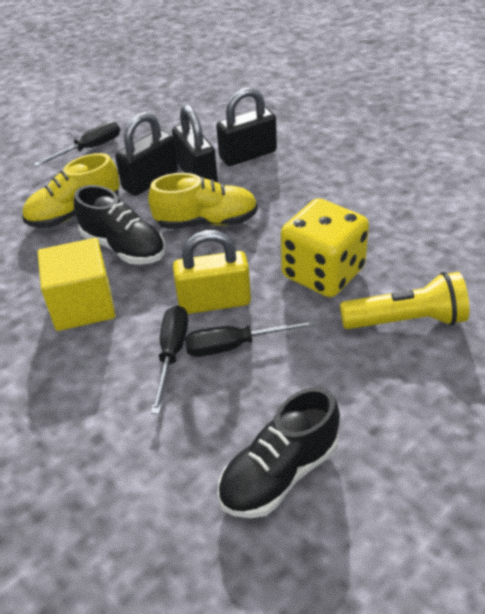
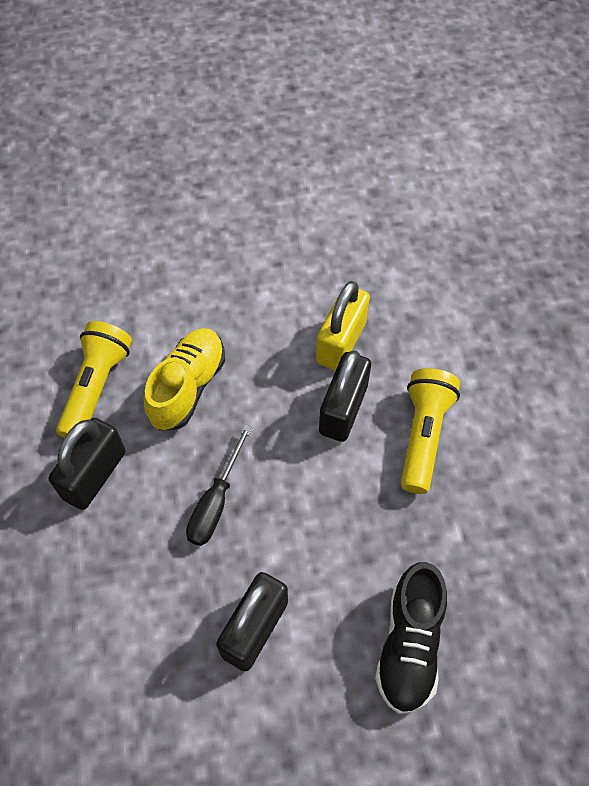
black screwdriver: 3 -> 1
black shoe: 2 -> 1
yellow cube: 1 -> 0
yellow dice: 1 -> 0
yellow flashlight: 1 -> 2
yellow shoe: 2 -> 1

